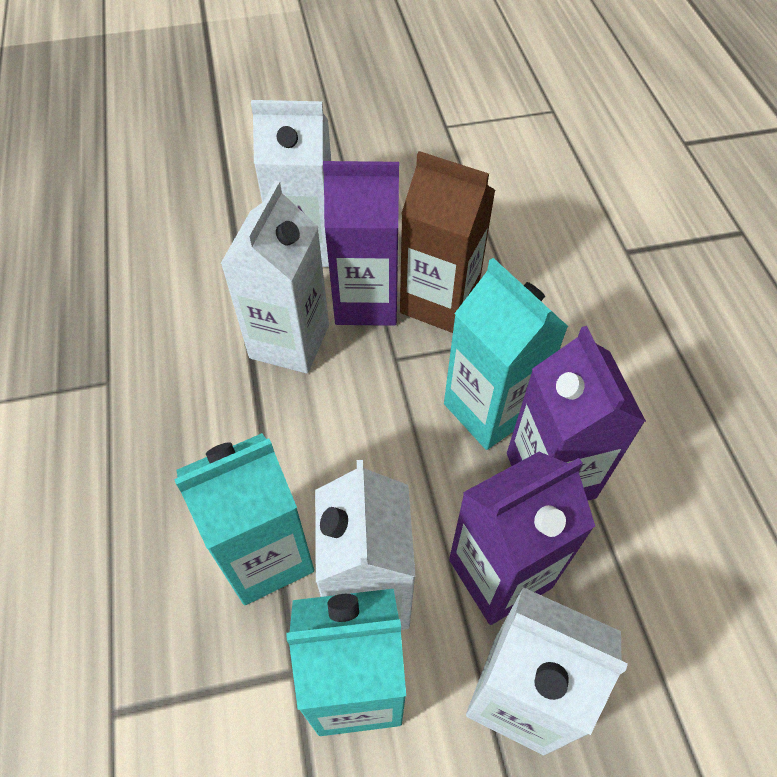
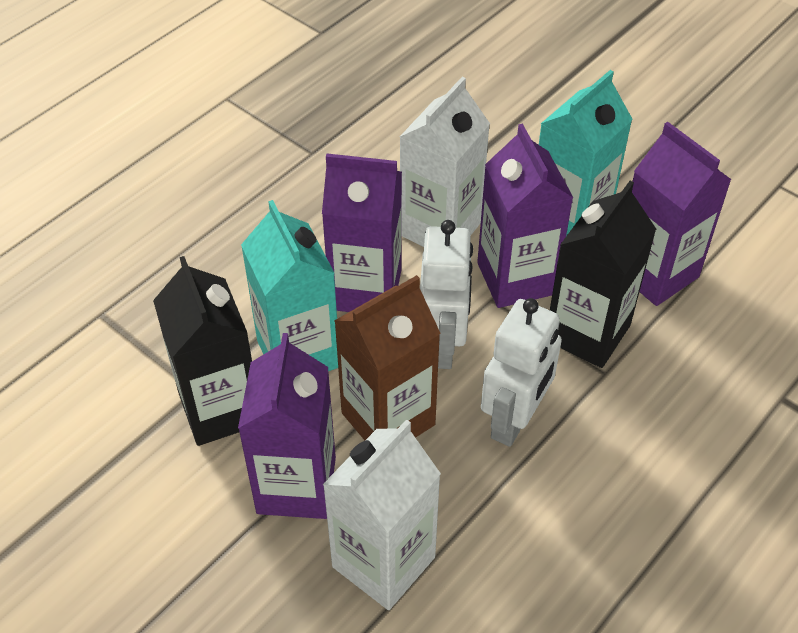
black carton: 0 -> 2
purple carton: 3 -> 4
turquoise carton: 3 -> 2
white carton: 4 -> 2
white robot: 0 -> 2

